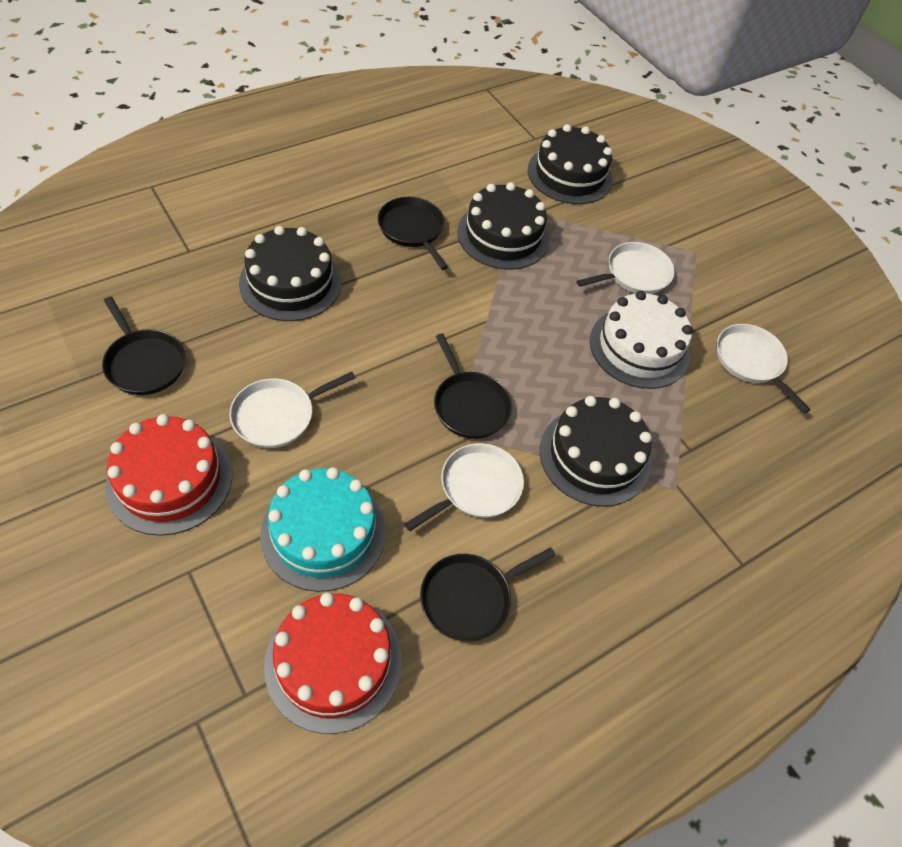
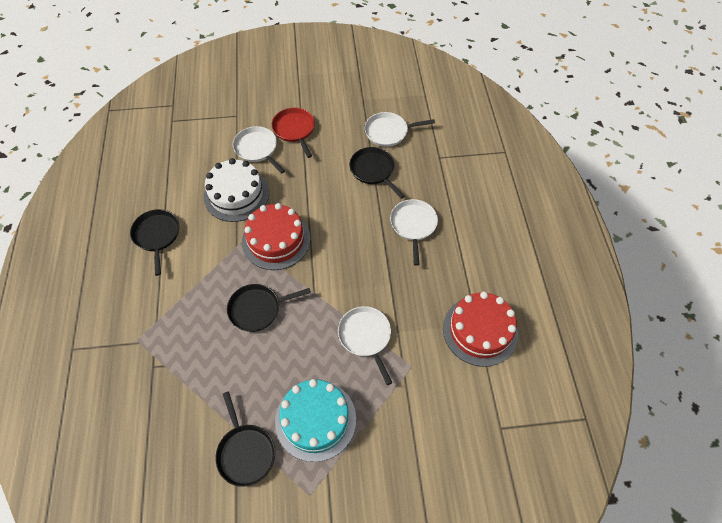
black cake: 4 -> 0
red pan: 0 -> 1

